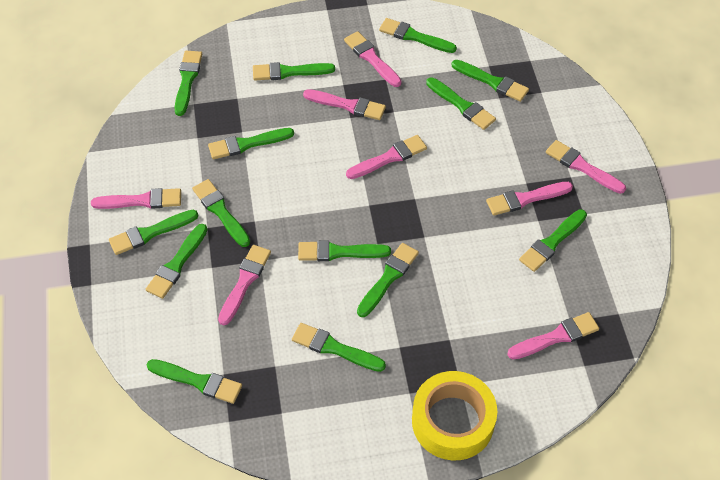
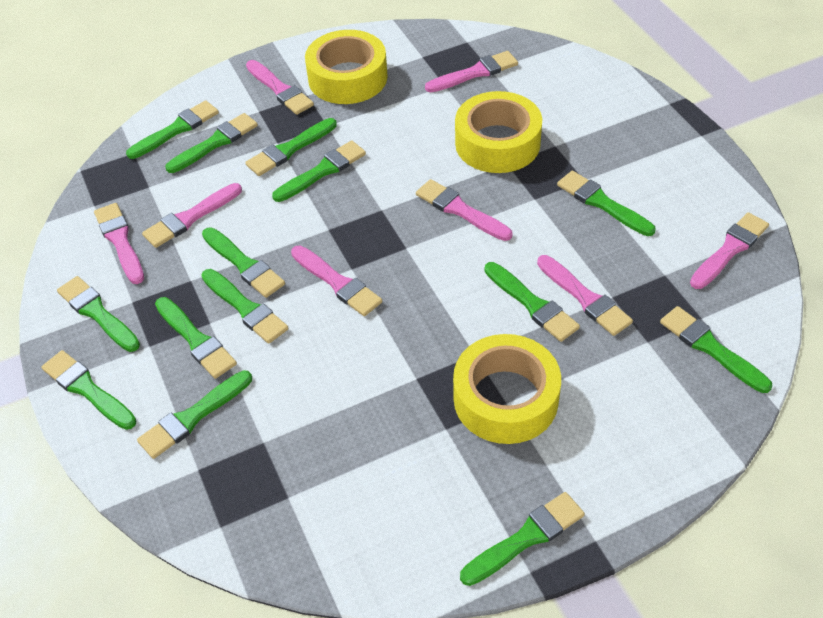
yellow tape: 1 -> 3

